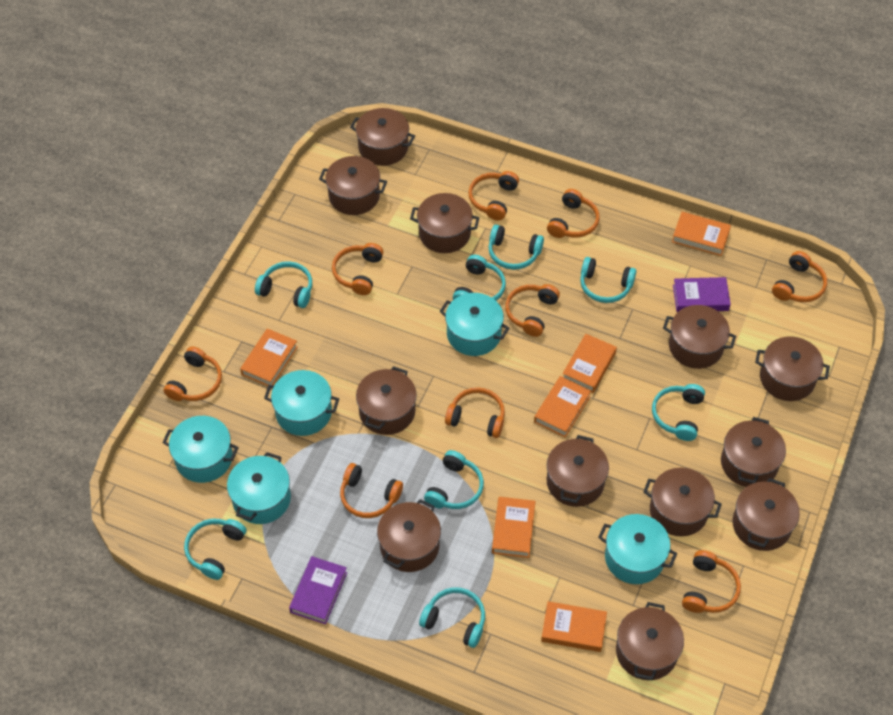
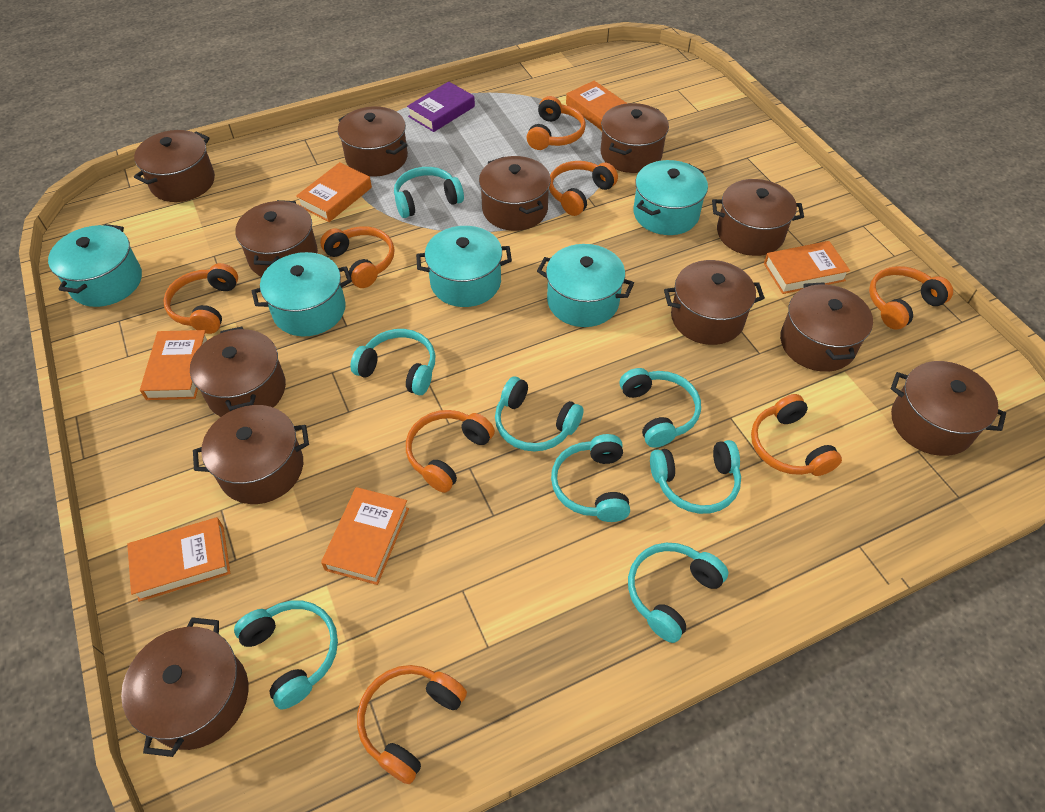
orange headphones: 9 -> 8
purple book: 2 -> 1

